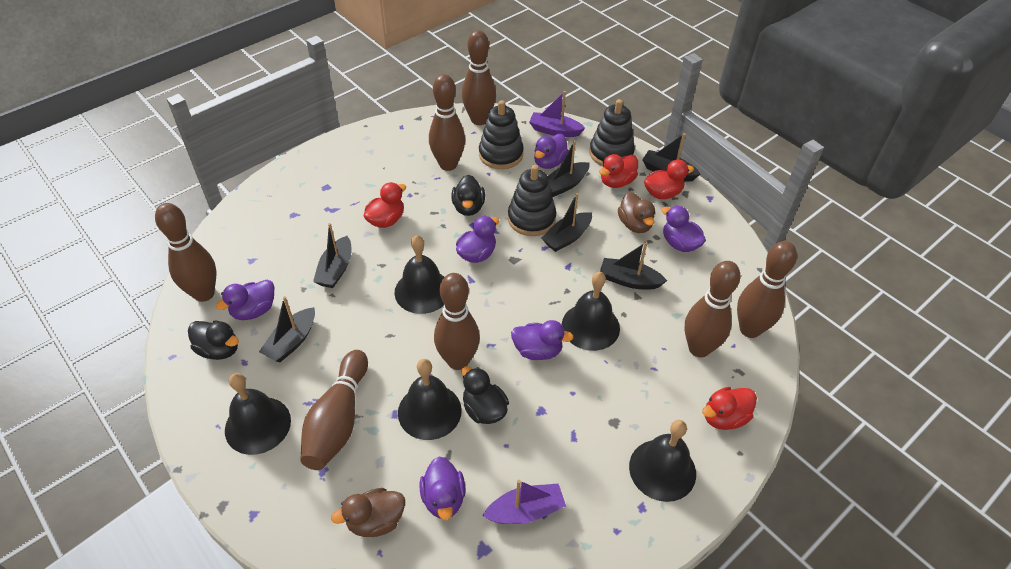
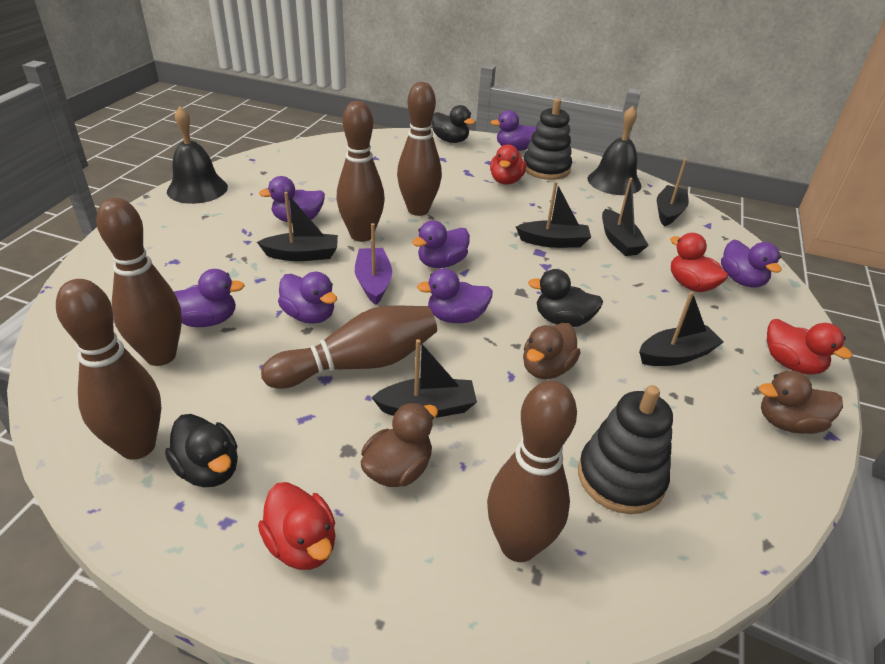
black bell: 5 -> 2
black stacking toy: 3 -> 2
brown bowling pin: 7 -> 6
brown duck: 2 -> 3
purple boat: 2 -> 1
purple duck: 6 -> 7

